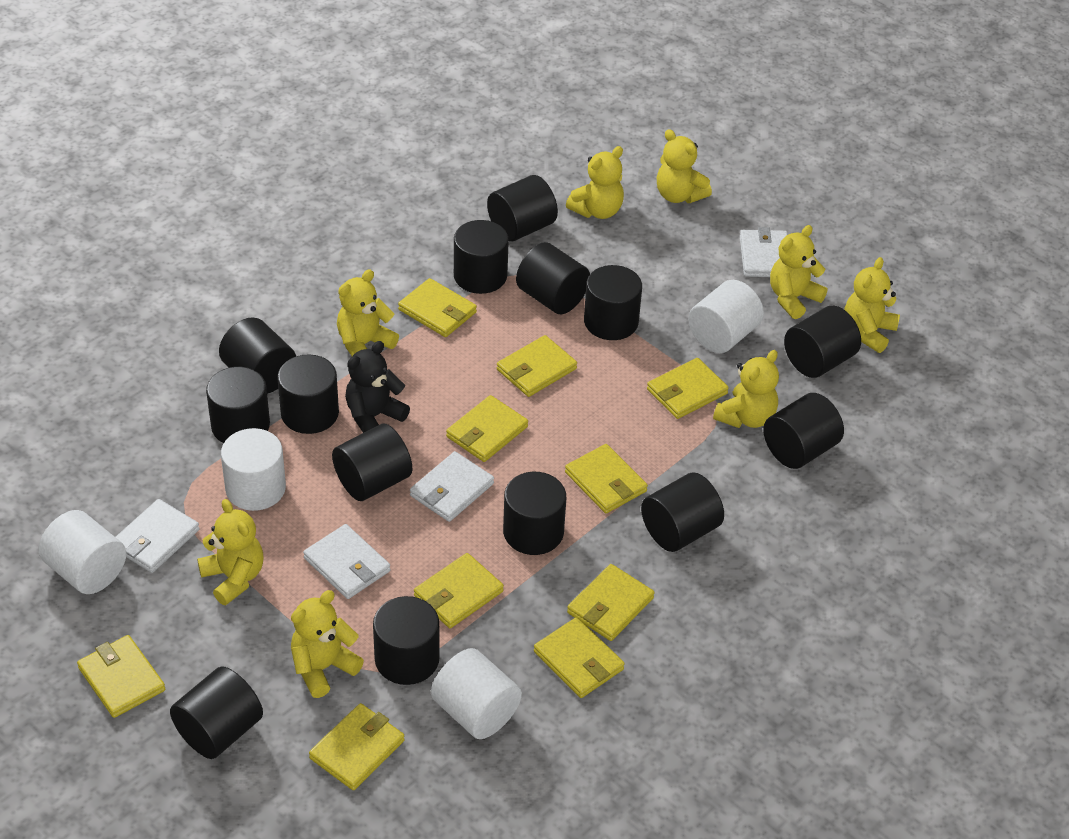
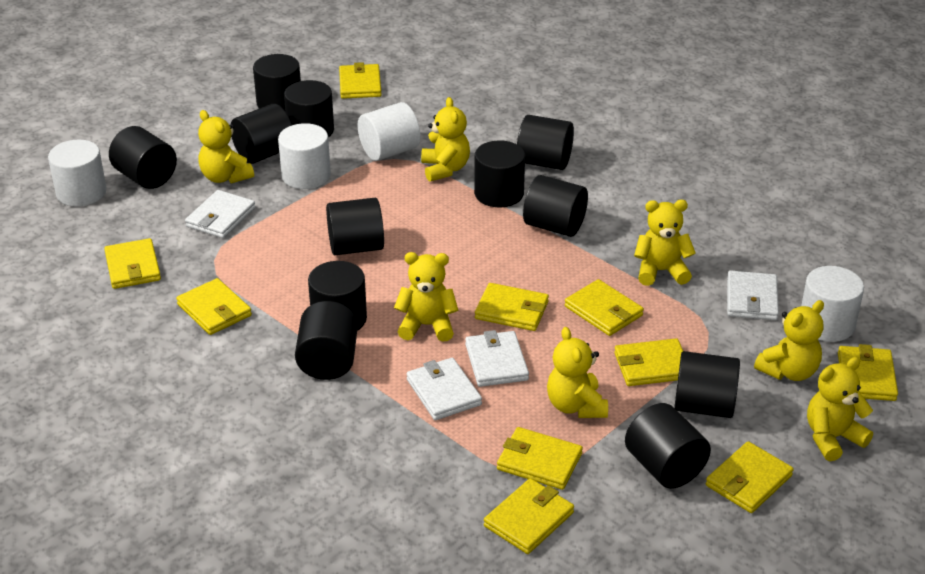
black cylinder: 14 -> 12
black teddy bear: 1 -> 0
yellow teddy bear: 8 -> 7

